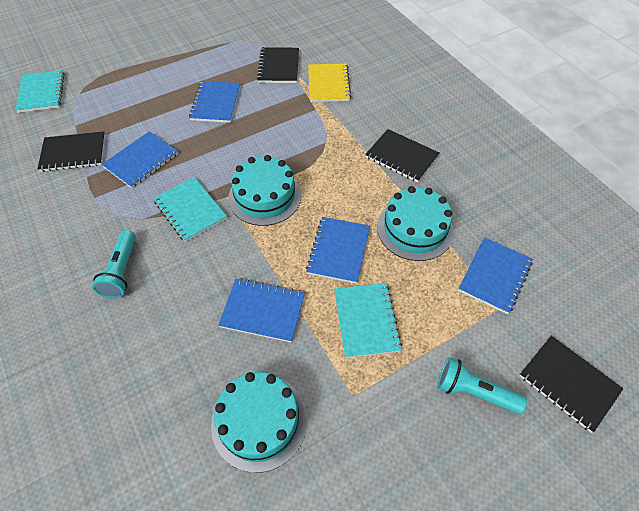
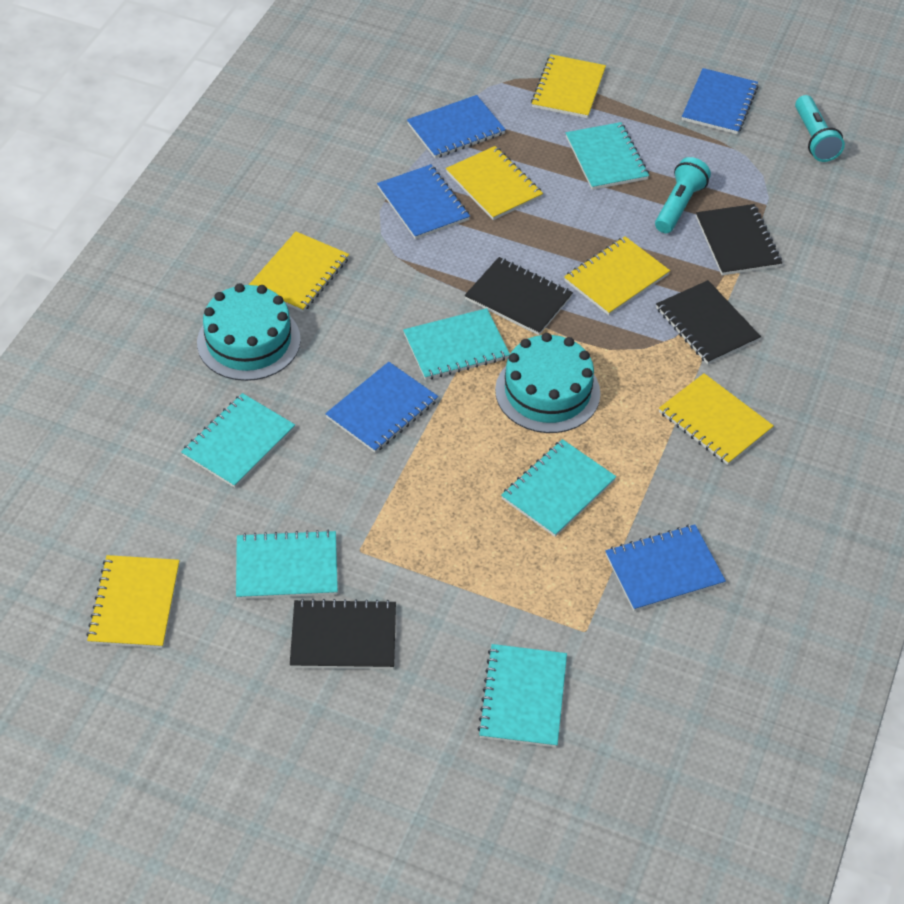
turquoise cake: 3 -> 2
turquoise notebook: 3 -> 6
yellow notebook: 1 -> 6

